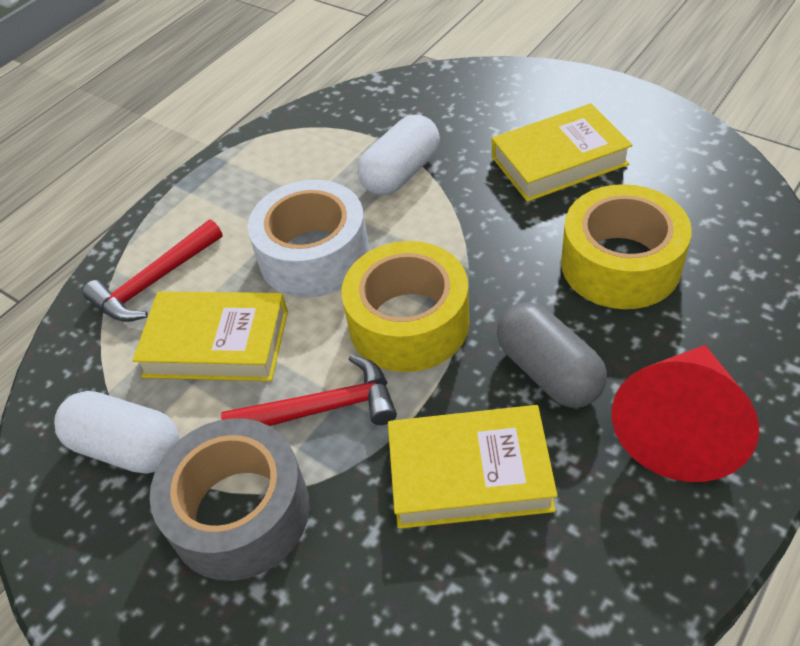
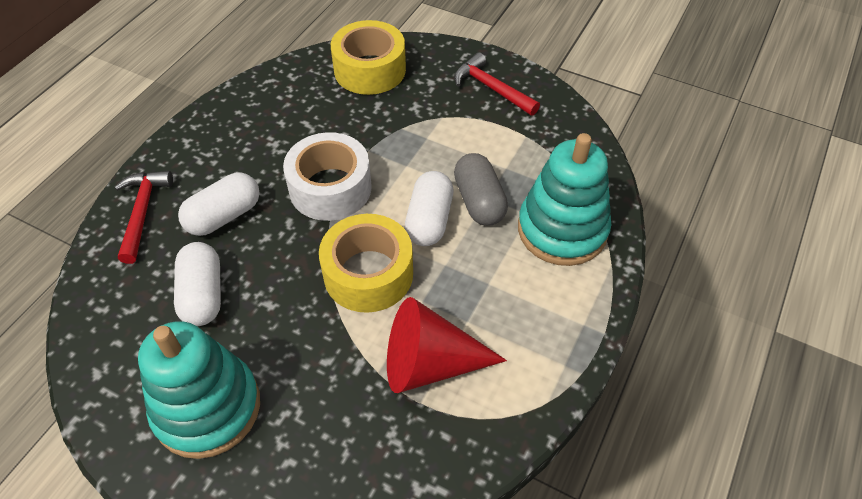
grey tape: 1 -> 0
turquoise stacking toy: 0 -> 2
white capsule: 2 -> 3
yellow book: 3 -> 0

